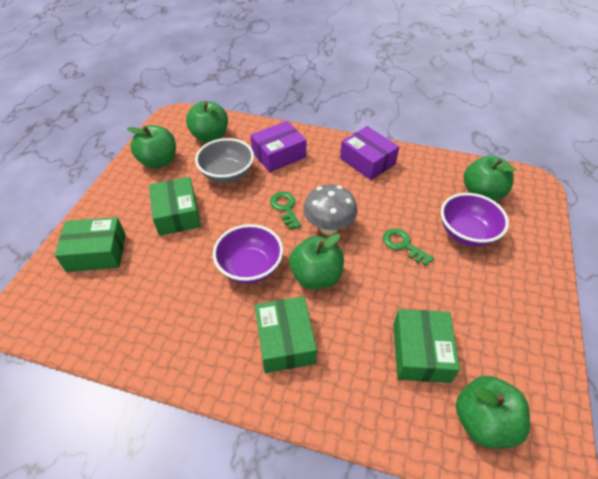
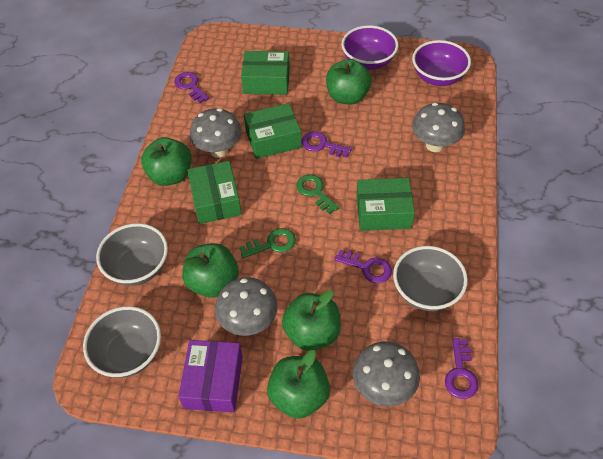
grey bowl: 1 -> 3
grey mushroom: 1 -> 4
purple box: 2 -> 1
purple key: 0 -> 4

